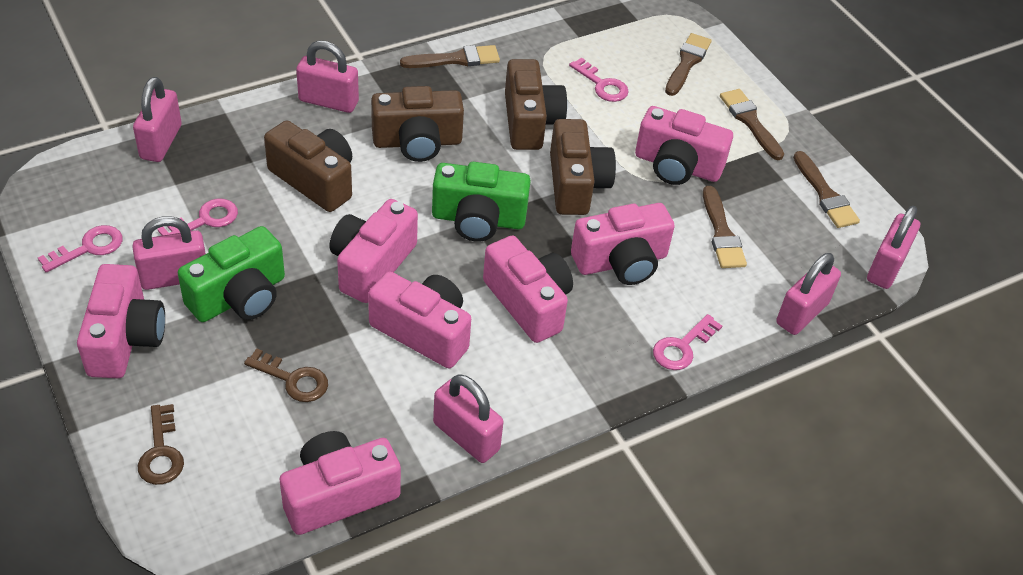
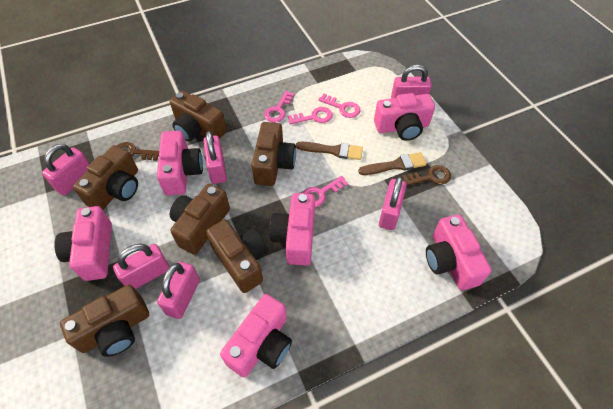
brown brush: 5 -> 2
brown camera: 4 -> 6
green camera: 2 -> 0
pink camera: 7 -> 6

